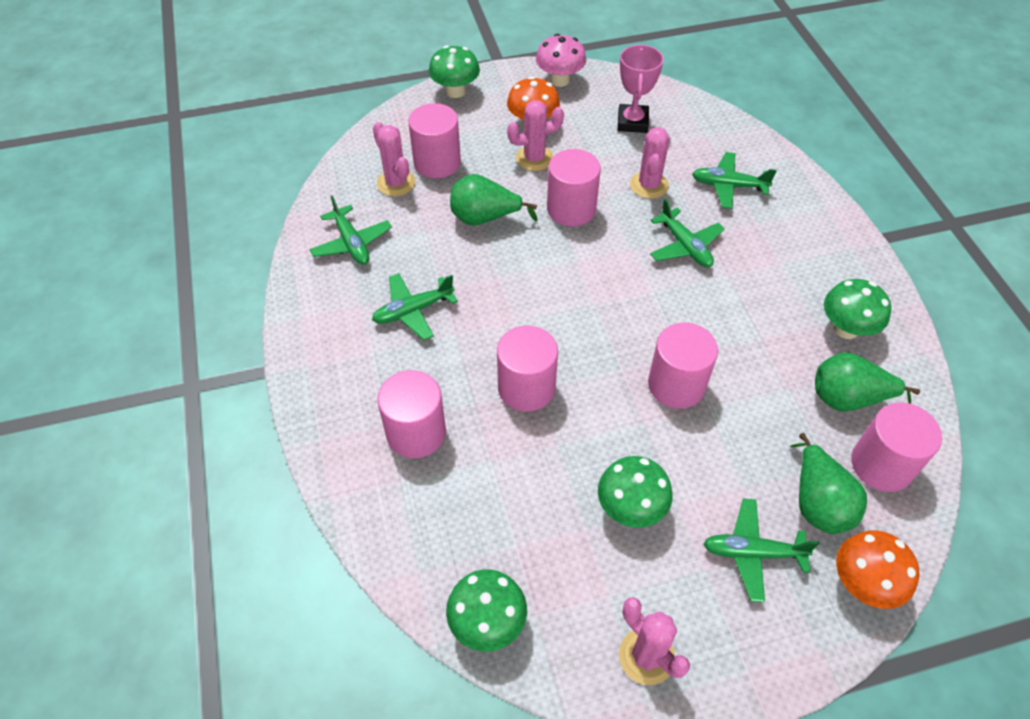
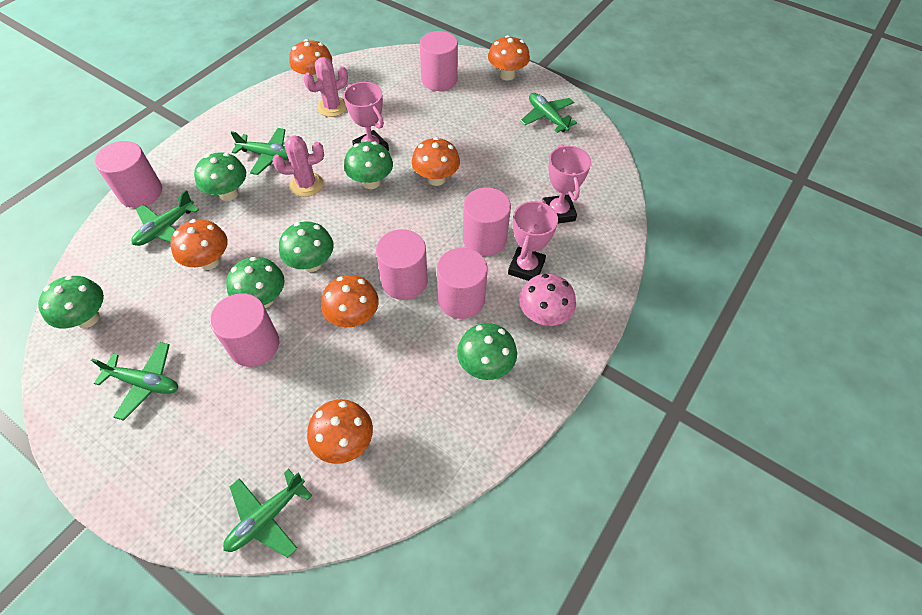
green mushroom: 4 -> 6
green pear: 3 -> 0
orange mushroom: 2 -> 6
pink cactus: 4 -> 2
pink trophy: 1 -> 3

